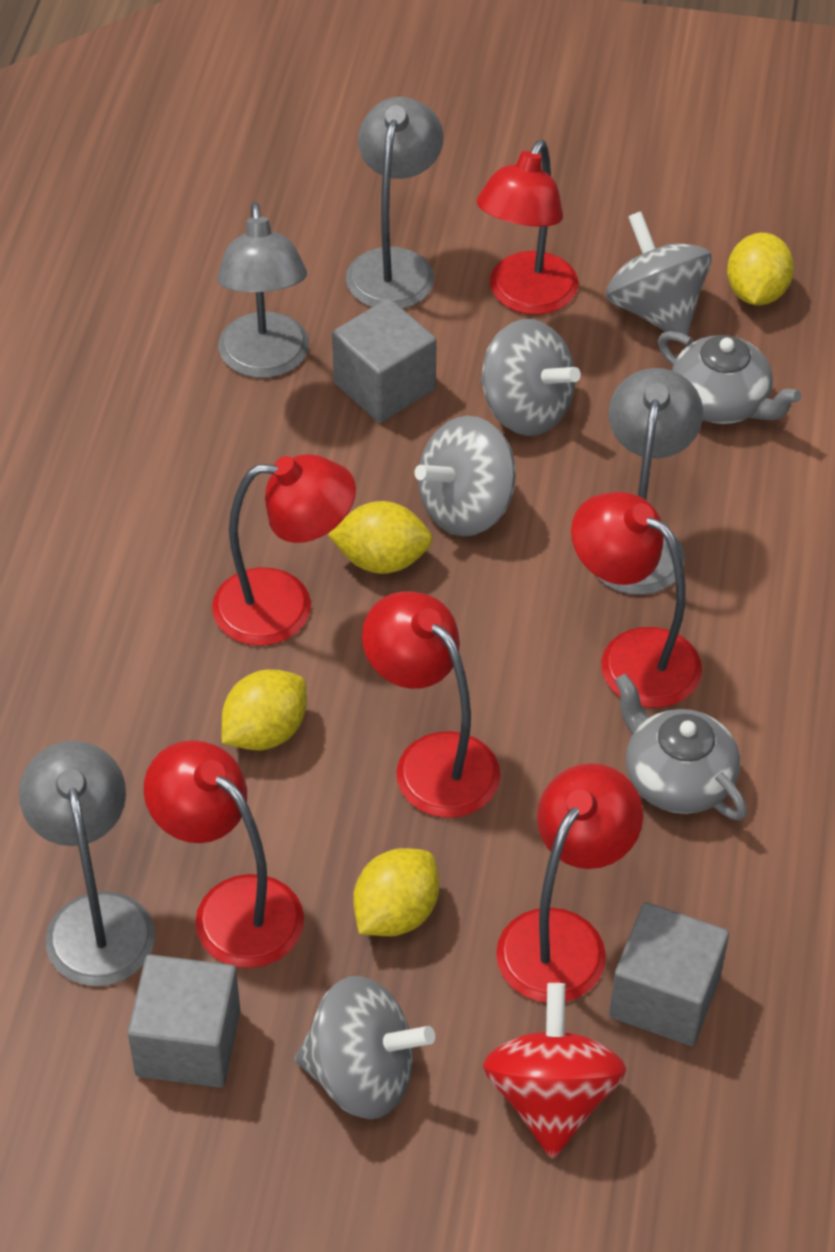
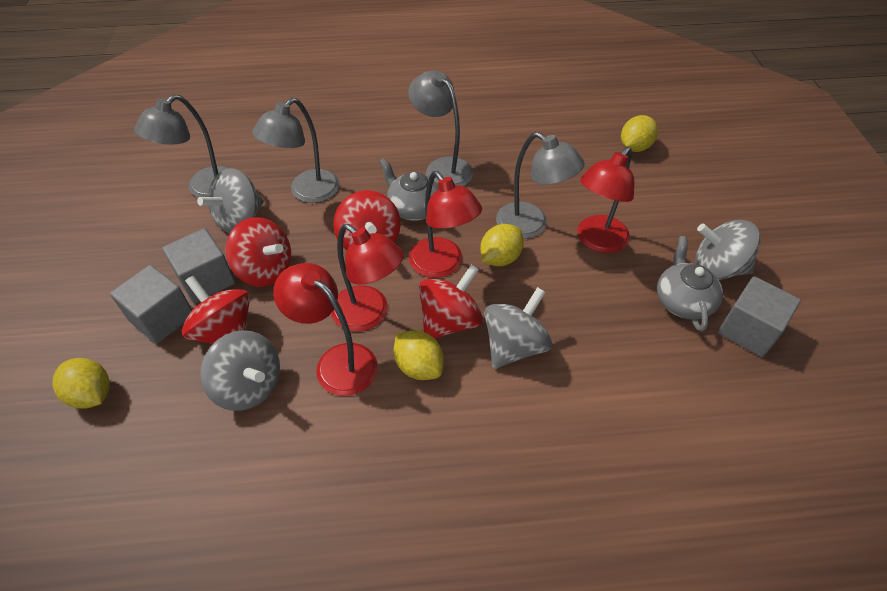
red lamp: 6 -> 4
red spinning top: 1 -> 4

